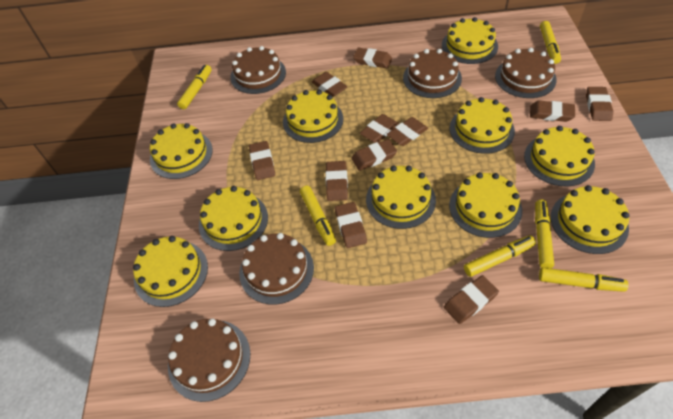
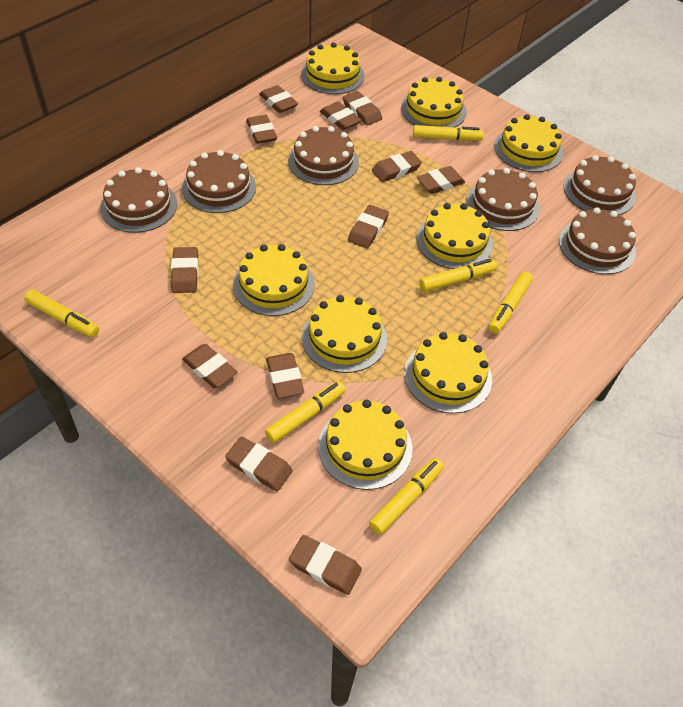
brown cake: 5 -> 6
brown eraser: 11 -> 12
yellow cake: 10 -> 8

